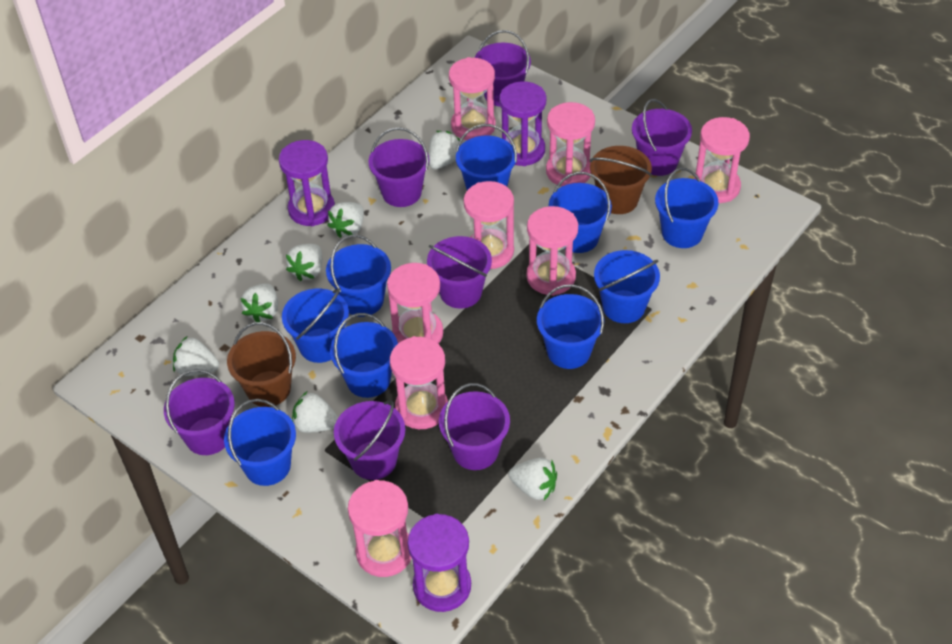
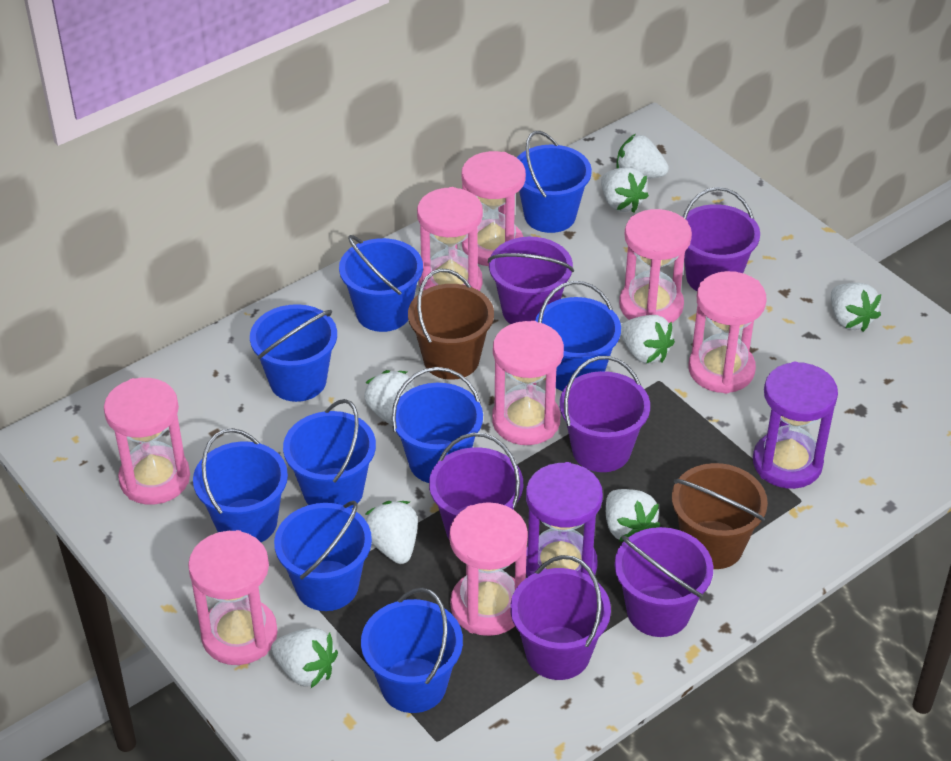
purple bucket: 7 -> 6
purple hourglass: 3 -> 2
white strawberry: 7 -> 8

